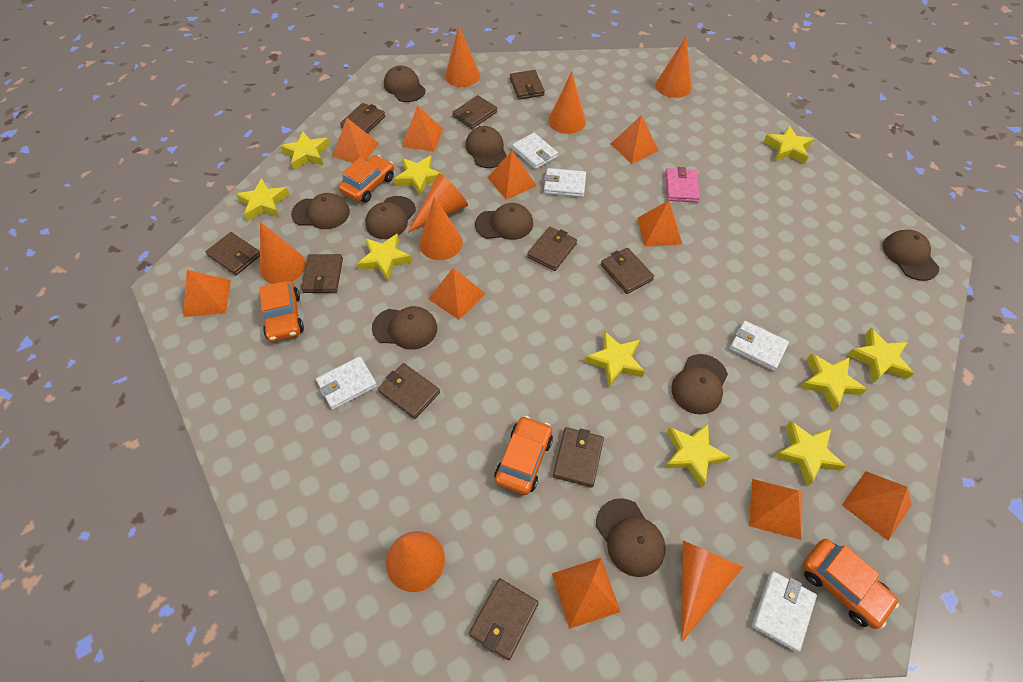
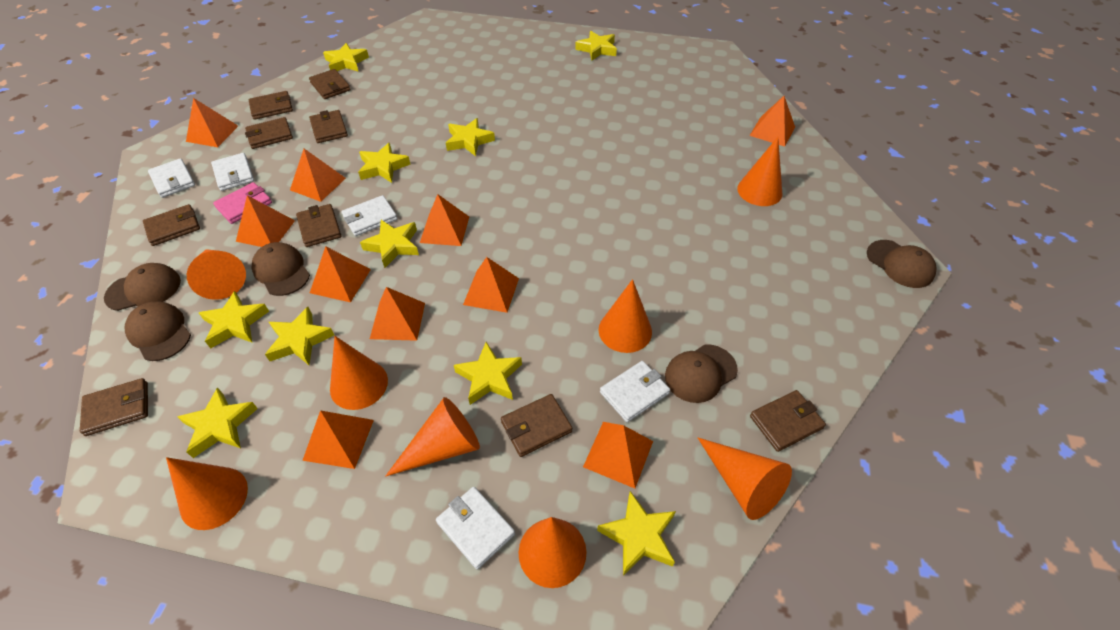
brown cap: 9 -> 5
brown wallet: 10 -> 9
orange car: 4 -> 0

